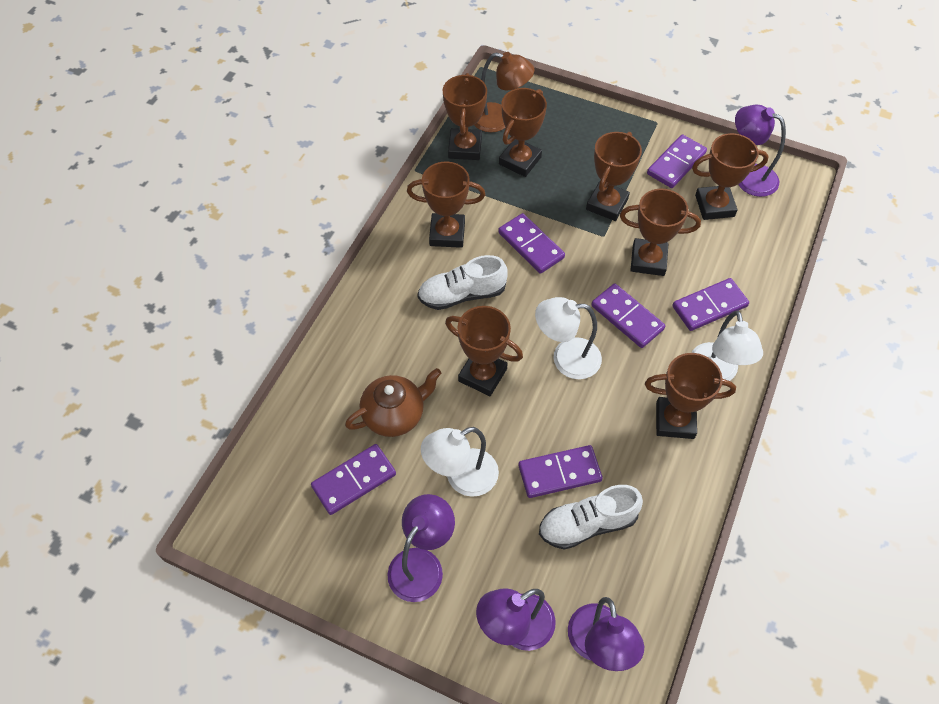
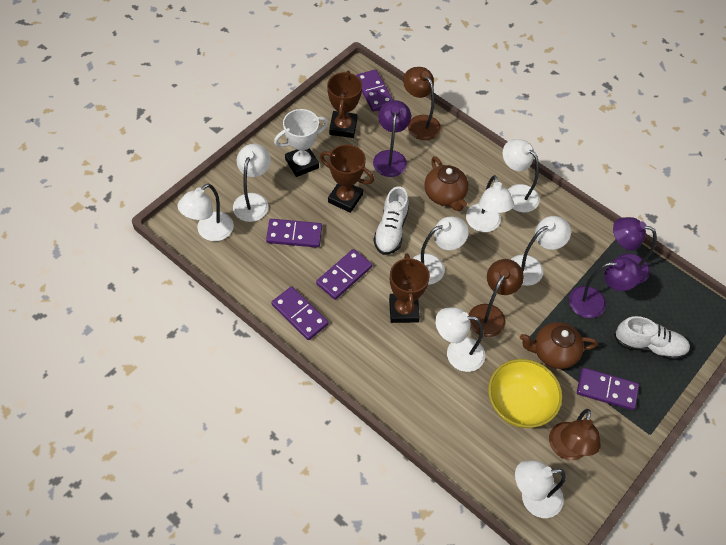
brown lamp: 1 -> 3
brown teapot: 1 -> 2
brown trophy: 8 -> 3
purple domino: 6 -> 5
purple lamp: 4 -> 3
white lamp: 3 -> 8
white trophy: 0 -> 1
yellow bowl: 0 -> 1

